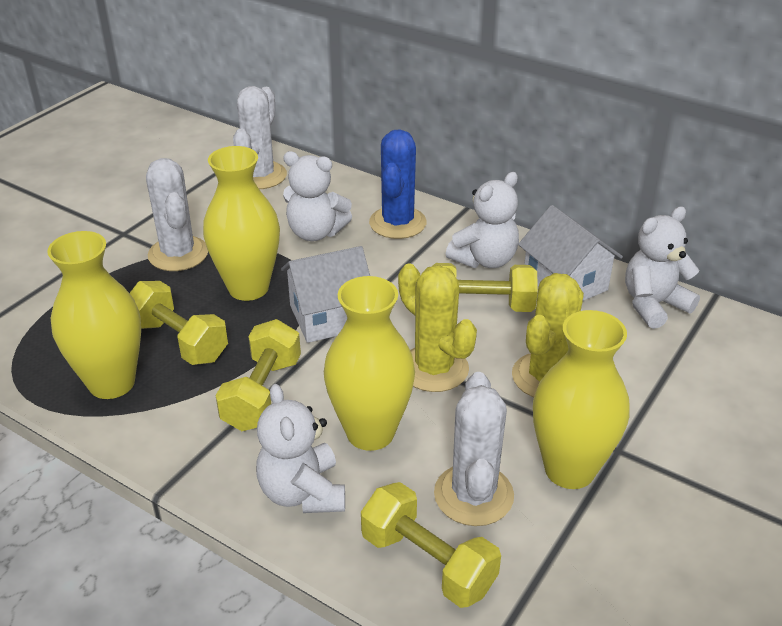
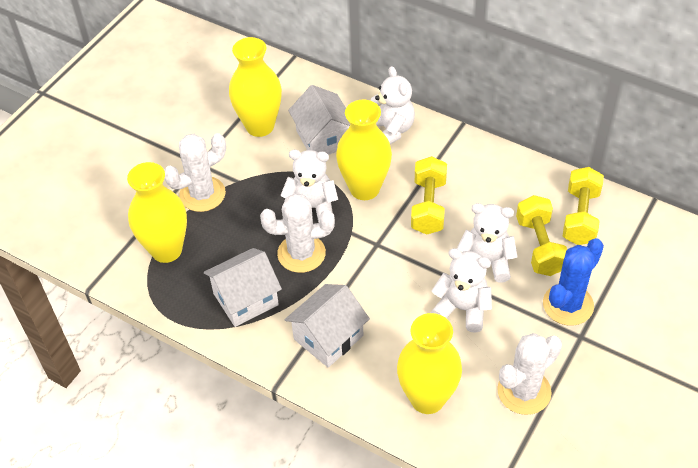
white house: 2 -> 3
yellow cactus: 2 -> 0
yellow dumbbell: 4 -> 3

